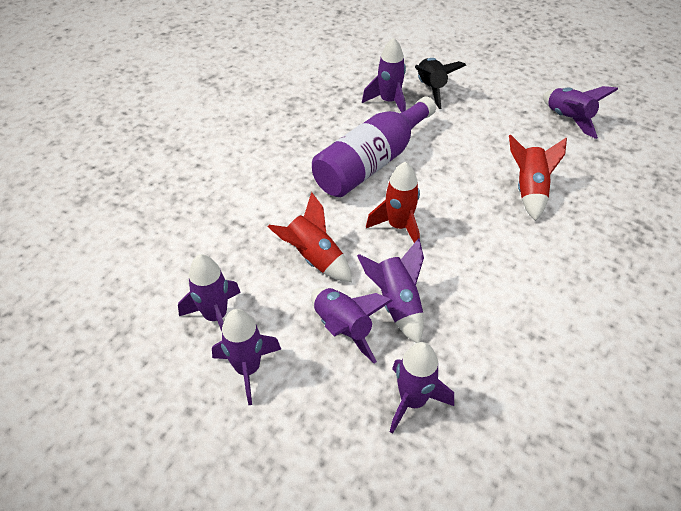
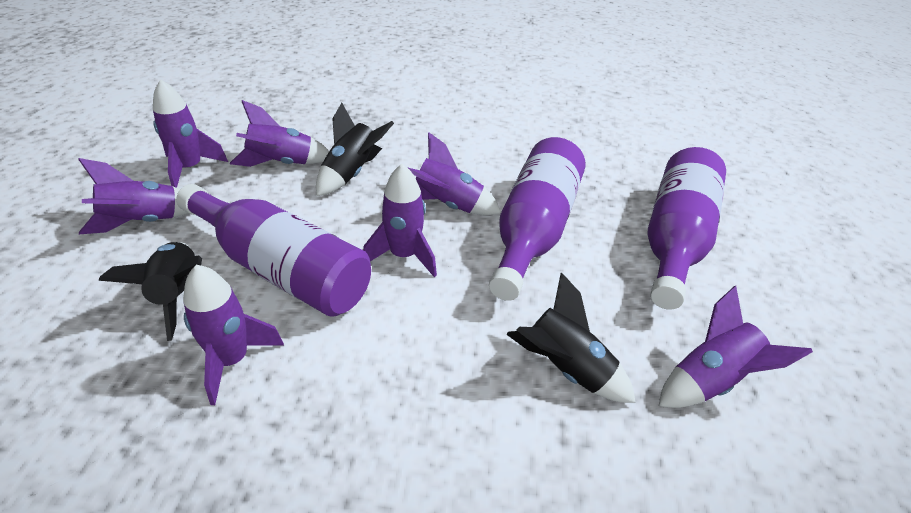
black rocket: 1 -> 3
purple bottle: 1 -> 3
red rocket: 3 -> 0

